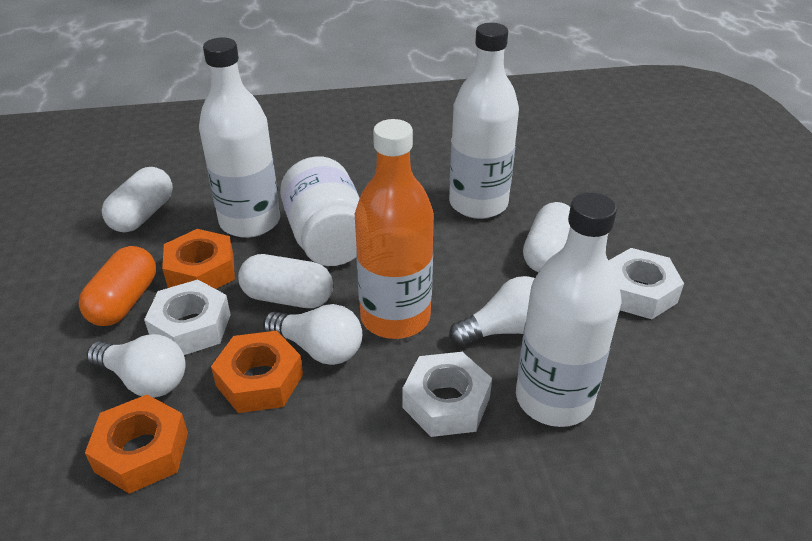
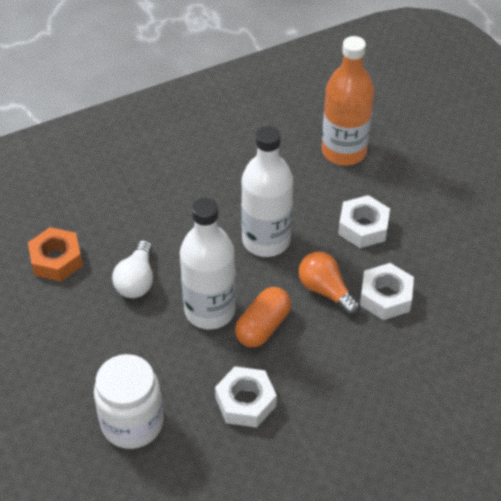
orange light bulb: 0 -> 1
orange nut: 3 -> 1
white bottle: 3 -> 2
white capsule: 3 -> 0
white light bulb: 3 -> 1

